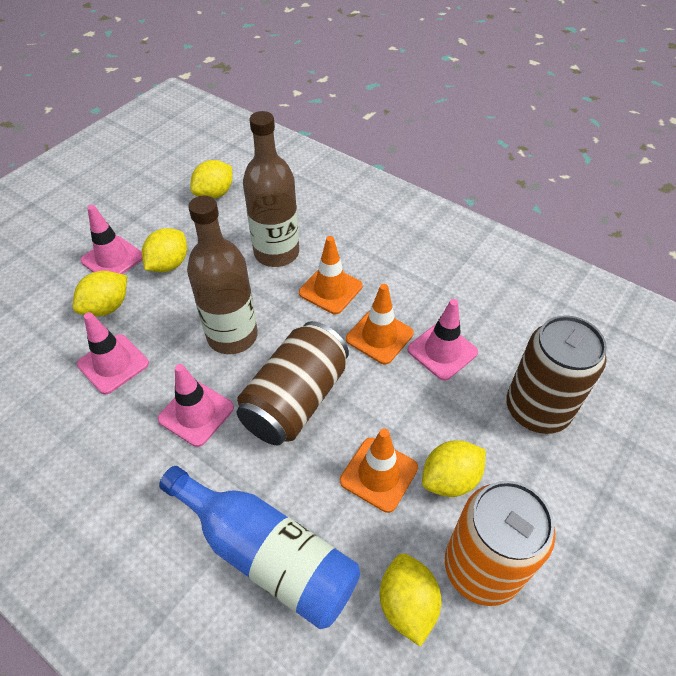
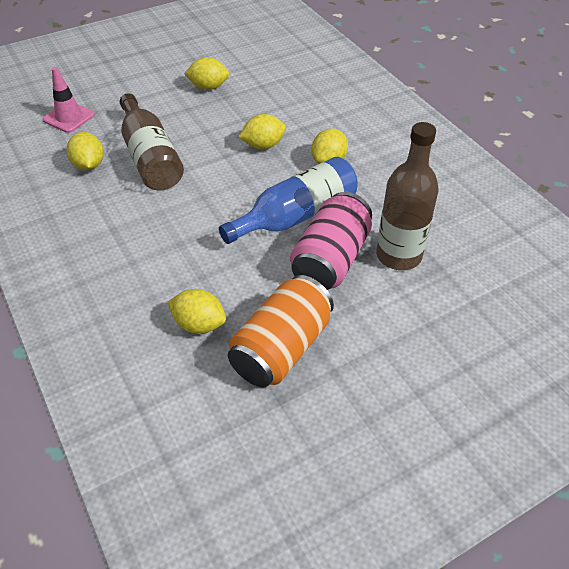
brown can: 2 -> 0
orange traffic cone: 3 -> 0
pink can: 0 -> 1
pink traffic cone: 4 -> 1

